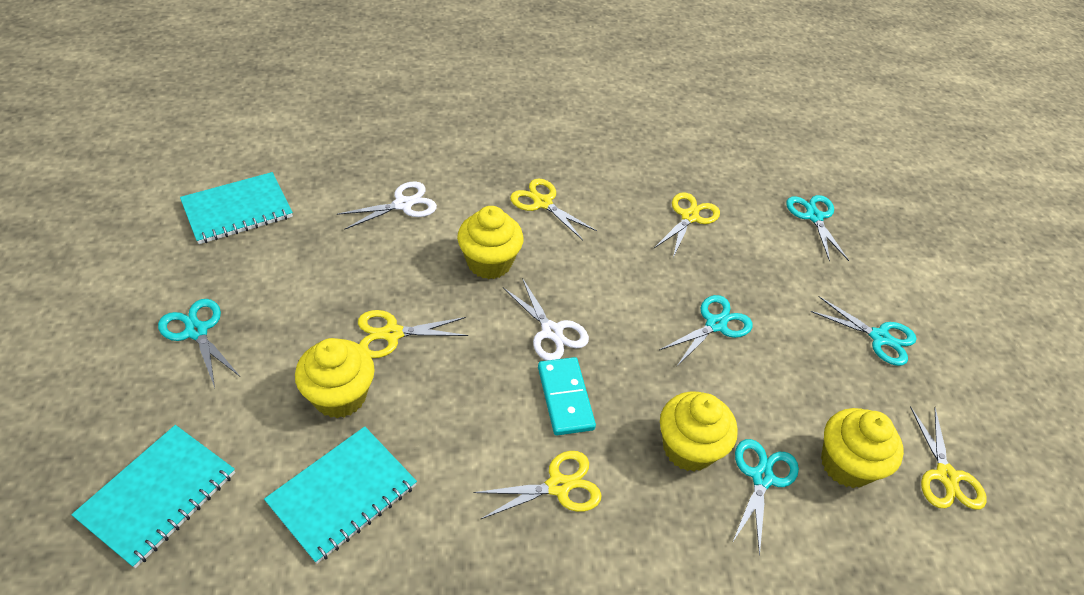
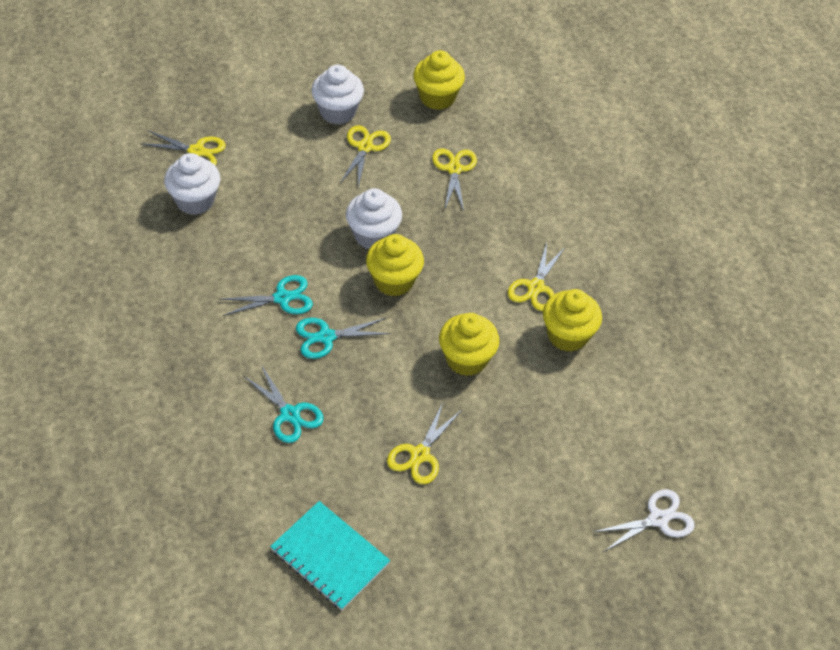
turquoise domino: 1 -> 0
turquoise notebook: 3 -> 1
turquoise scissors: 5 -> 3
white cupcake: 0 -> 3
white scissors: 2 -> 1

